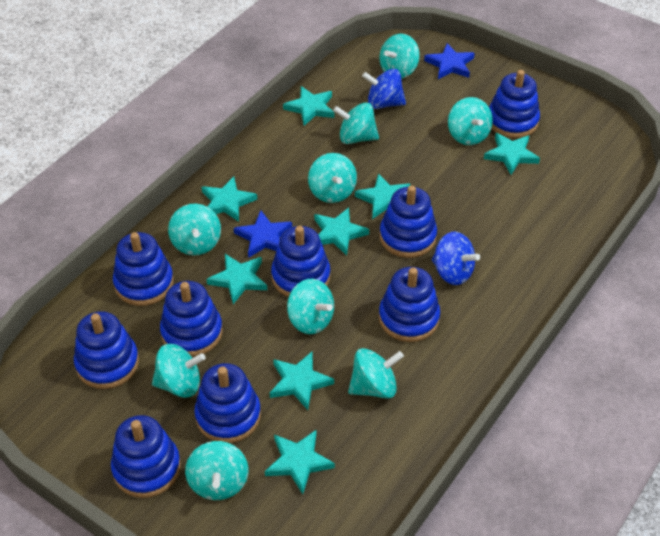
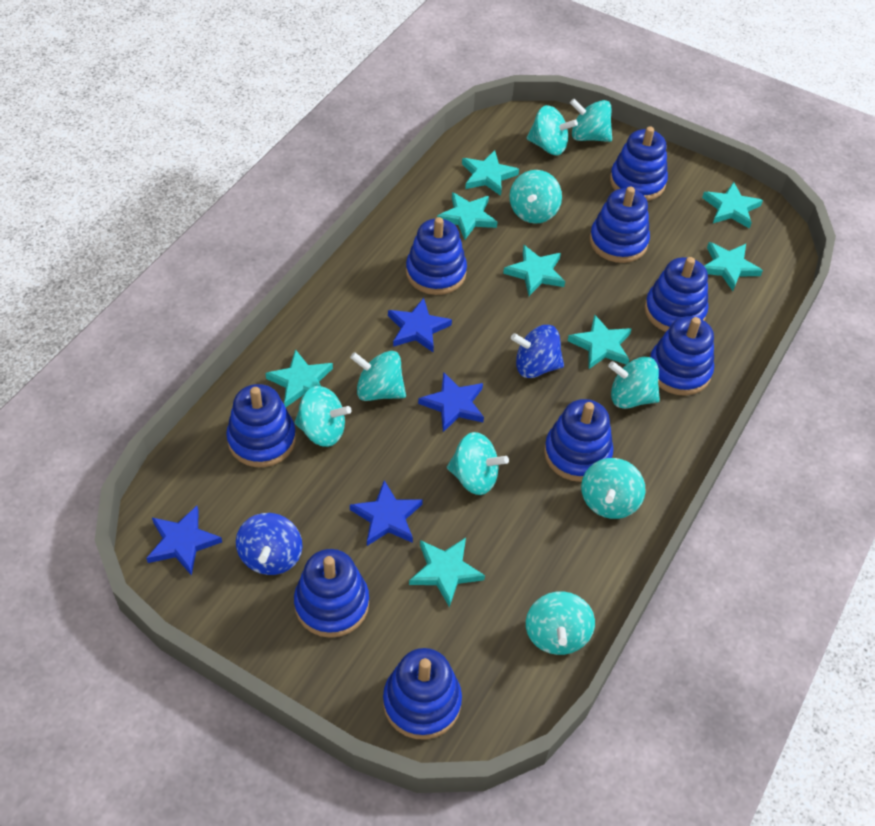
blue star: 2 -> 4

